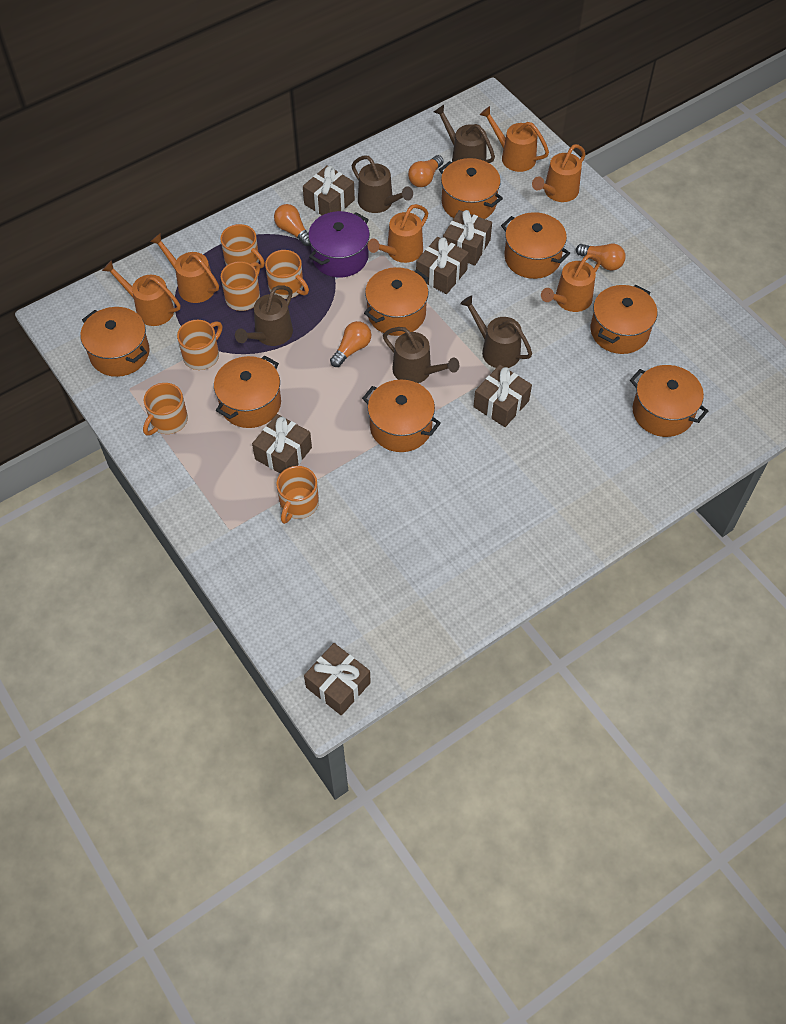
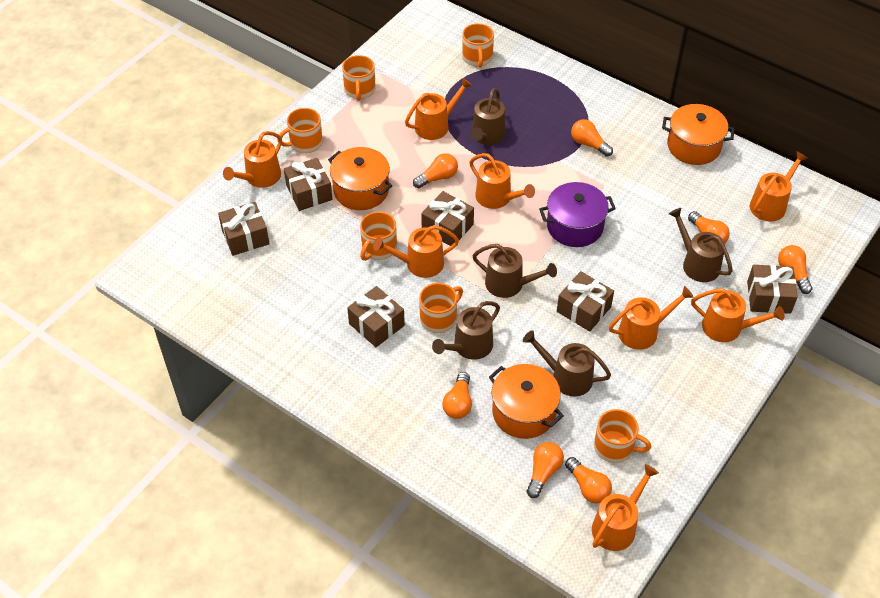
orange light bulb: 4 -> 7
orange pot: 8 -> 3
orange watering can: 6 -> 8

